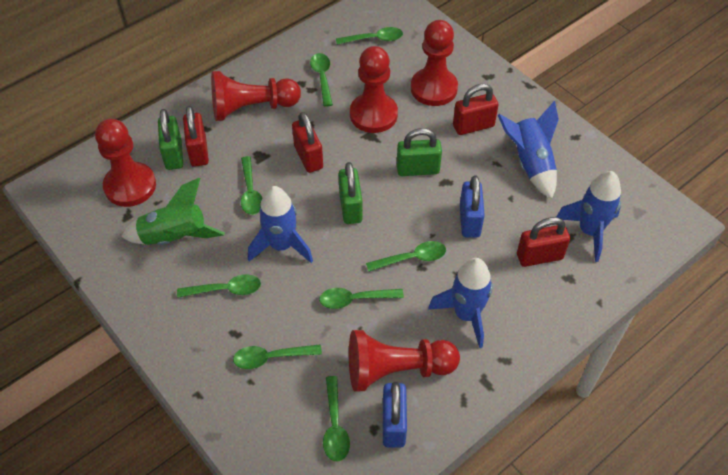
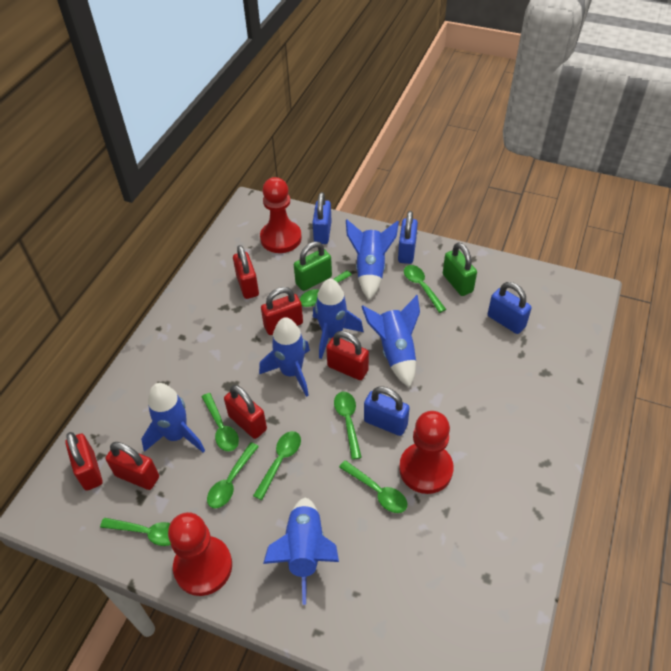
blue padlock: 2 -> 4
blue rocket: 4 -> 6
green padlock: 3 -> 2
green rocket: 1 -> 0
red padlock: 4 -> 6
red pawn: 5 -> 3

